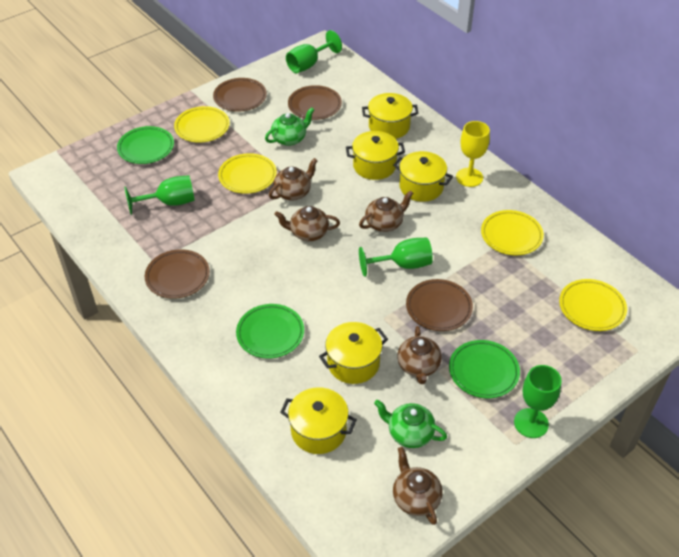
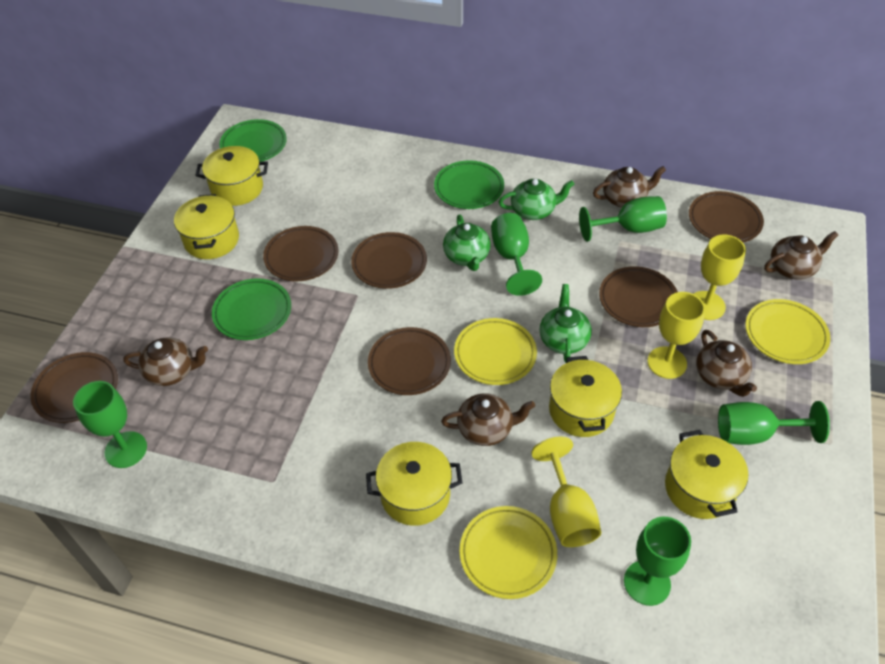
brown plate: 4 -> 6
green goblet: 4 -> 5
green teapot: 2 -> 3
yellow goblet: 1 -> 3
yellow plate: 4 -> 3

